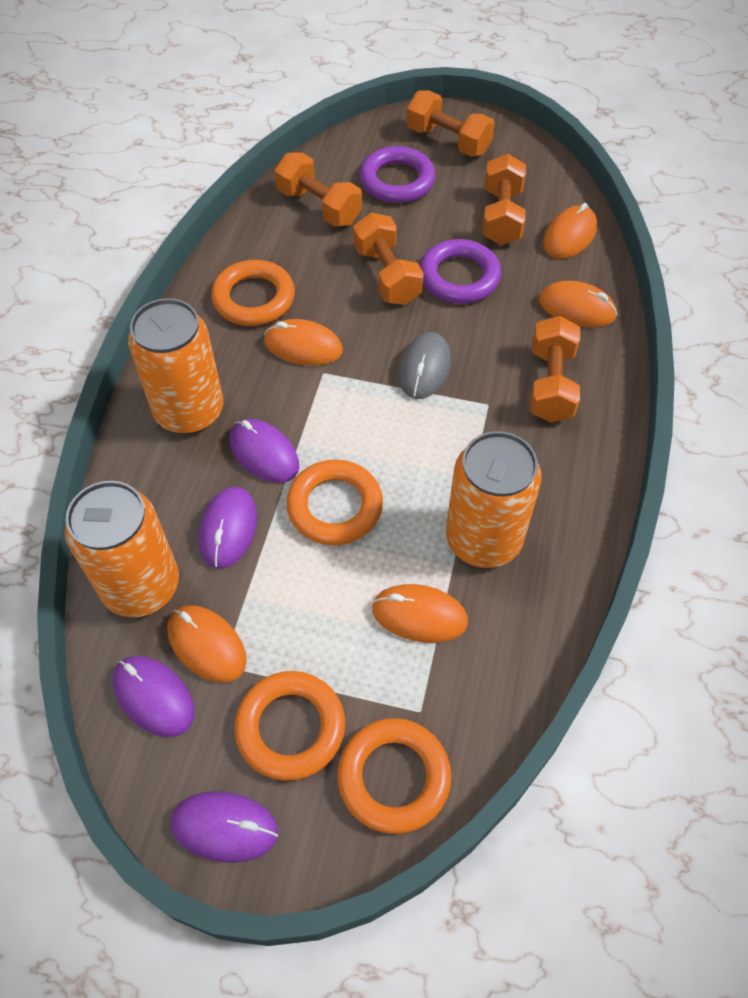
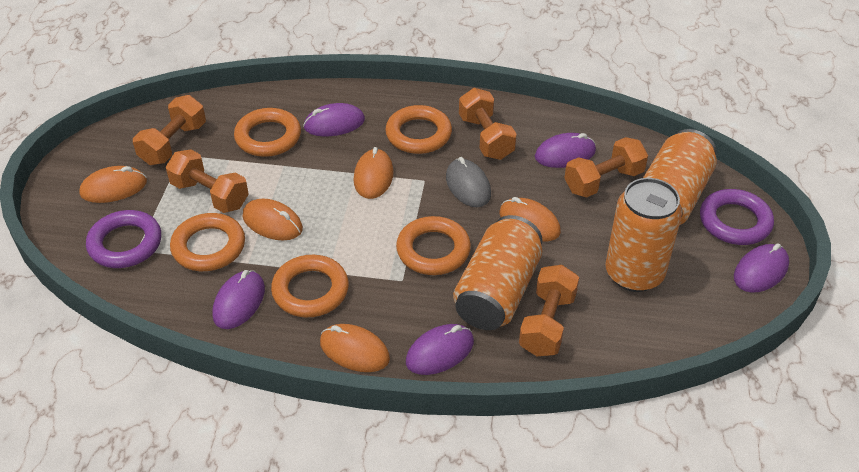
orange ring: 4 -> 5
purple mouse: 4 -> 5

